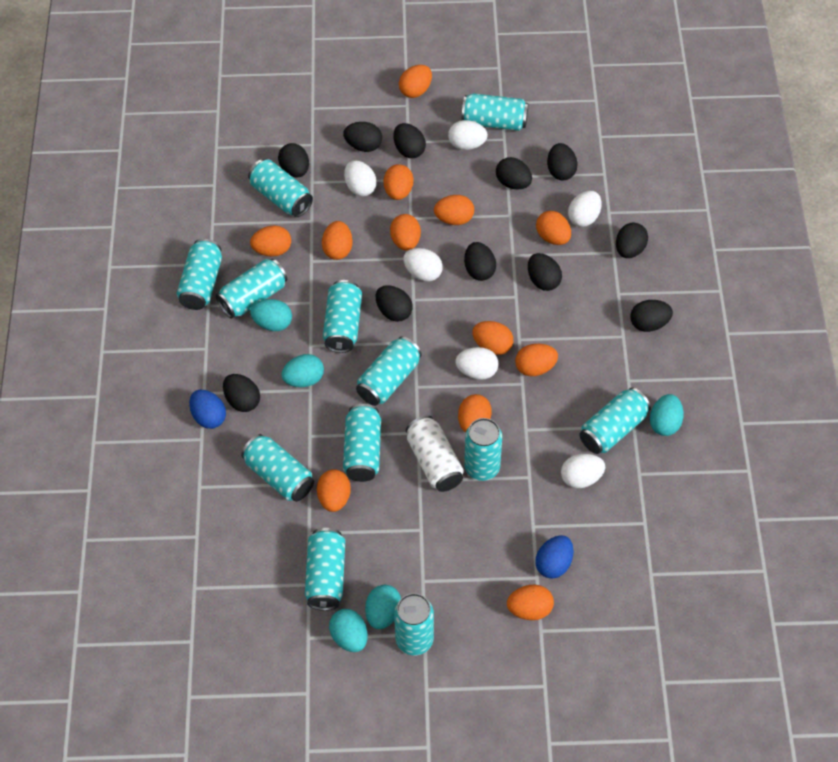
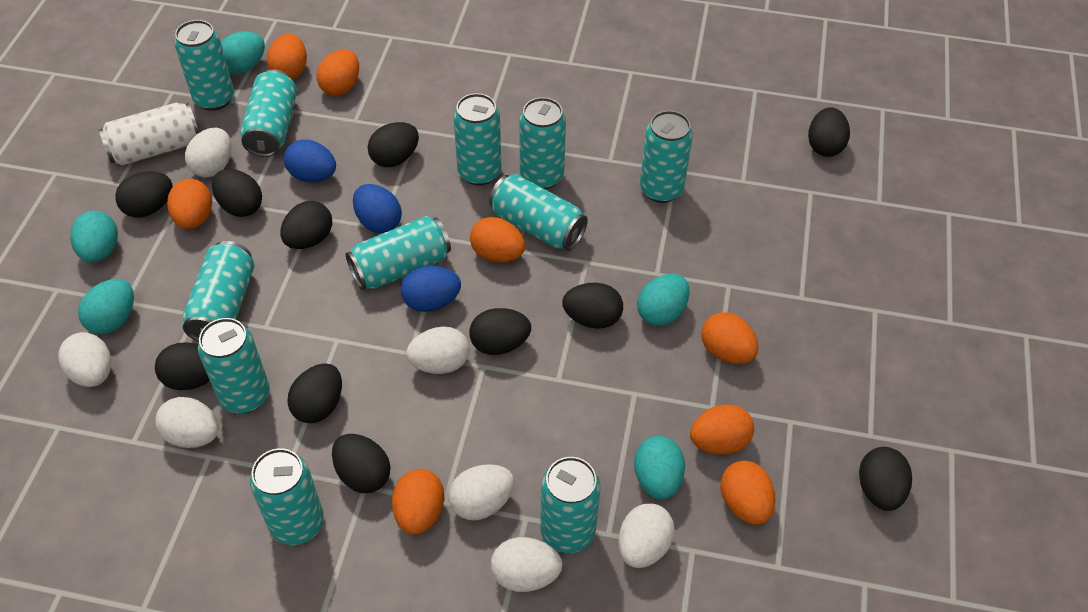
blue egg: 2 -> 3
orange egg: 12 -> 8
turquoise can: 12 -> 11
white egg: 6 -> 7

